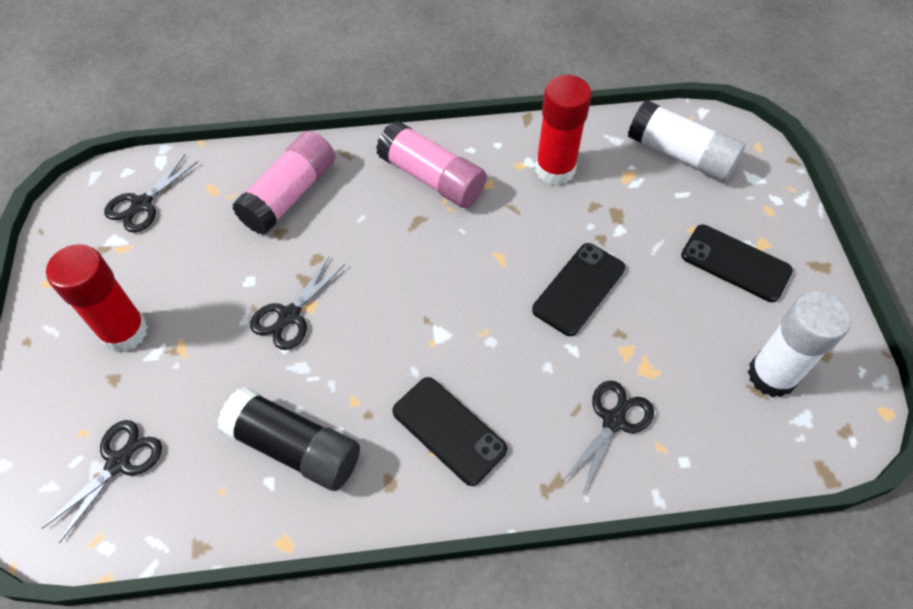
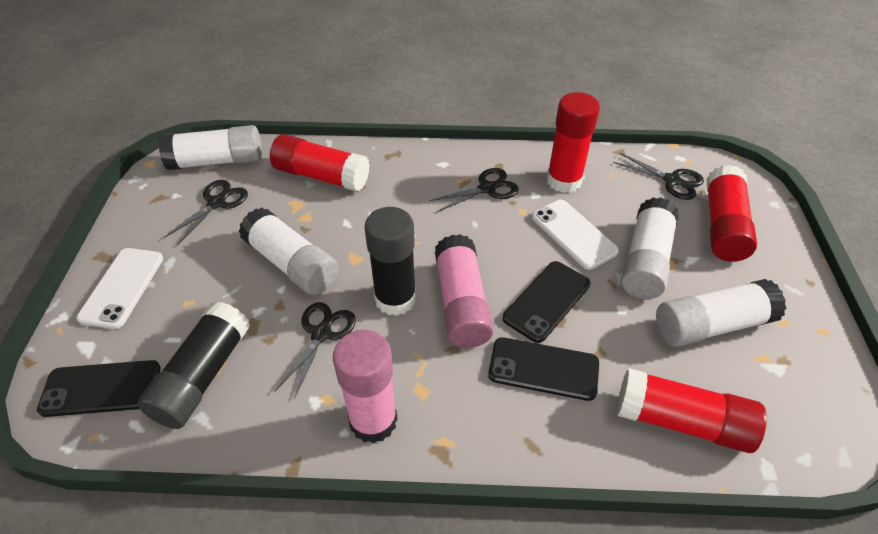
black glue stick: 1 -> 2
red glue stick: 2 -> 4
white glue stick: 2 -> 4
white phone: 0 -> 2

